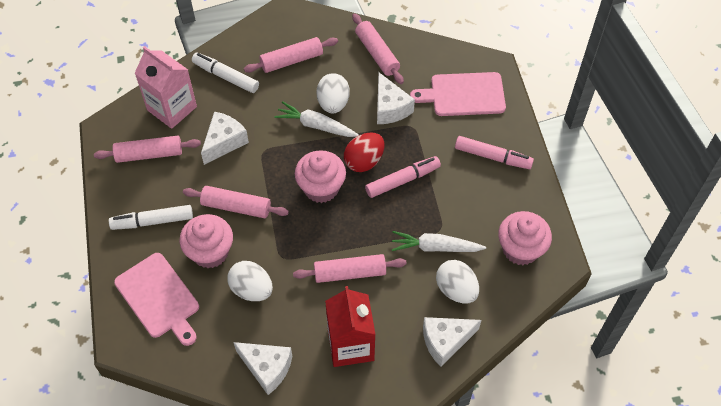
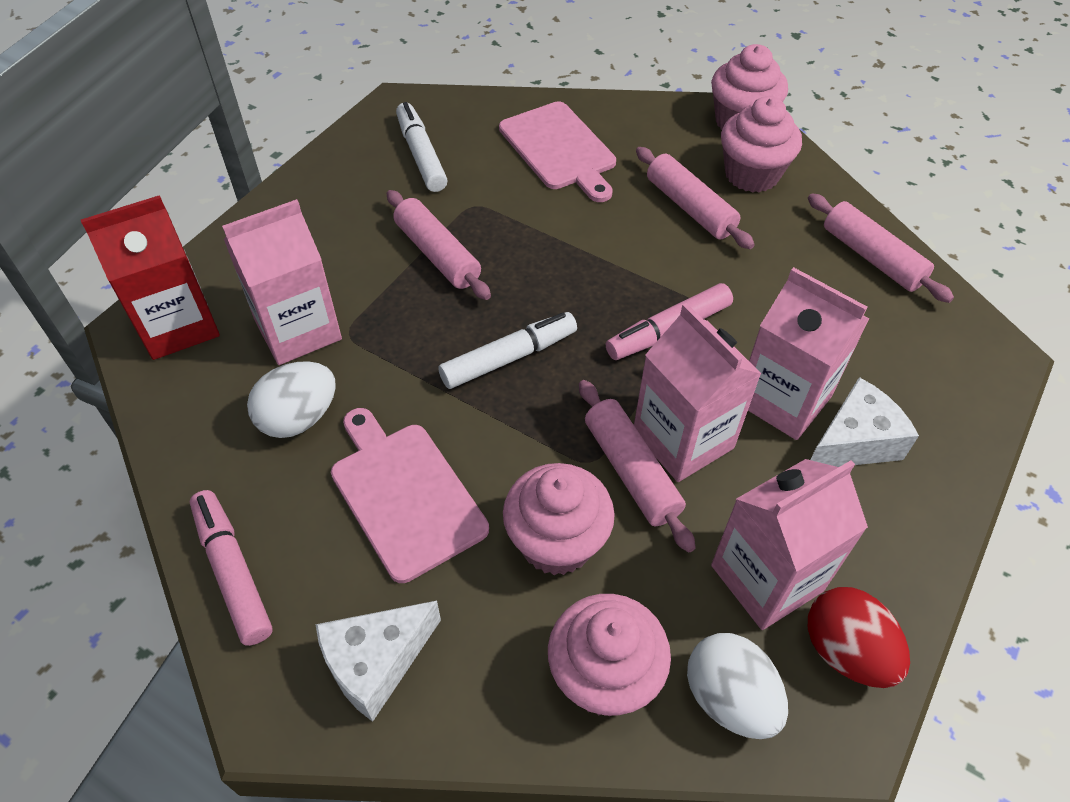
pink carton: 1 -> 4
pink cupcake: 3 -> 4
pink rolling pin: 5 -> 4
white carrot: 2 -> 0
white cheese: 4 -> 2
white egg: 3 -> 2

